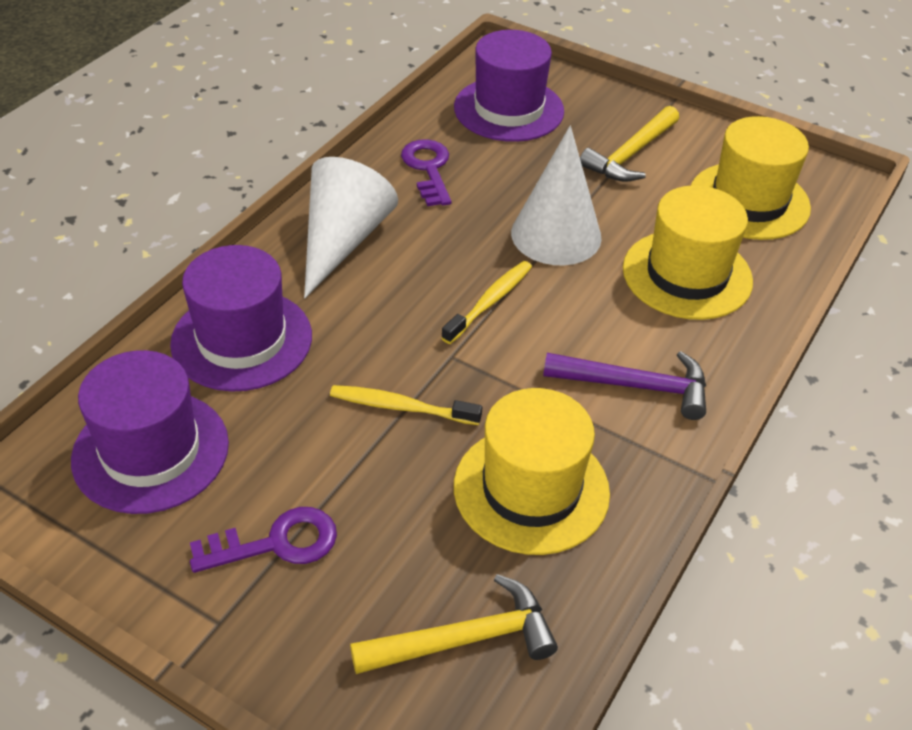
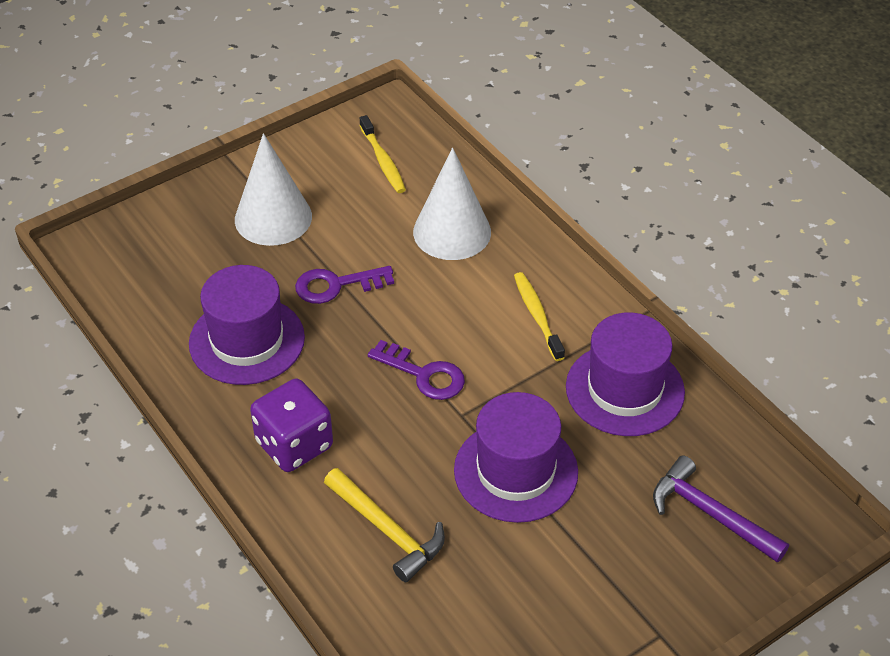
purple dice: 0 -> 1
yellow hammer: 2 -> 1
yellow hat: 3 -> 0

